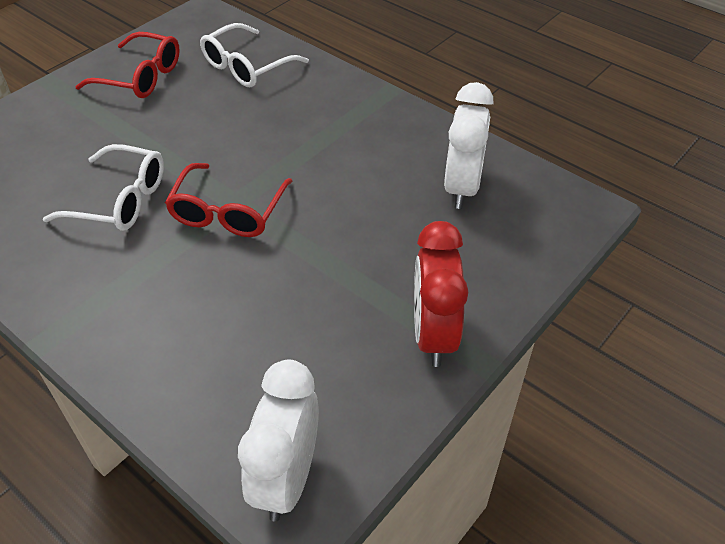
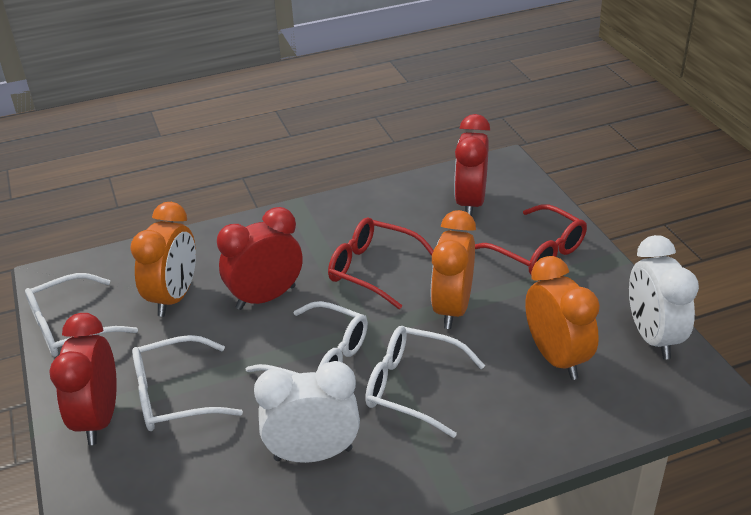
orange clock: 0 -> 3
red clock: 1 -> 3
white glasses: 2 -> 4

